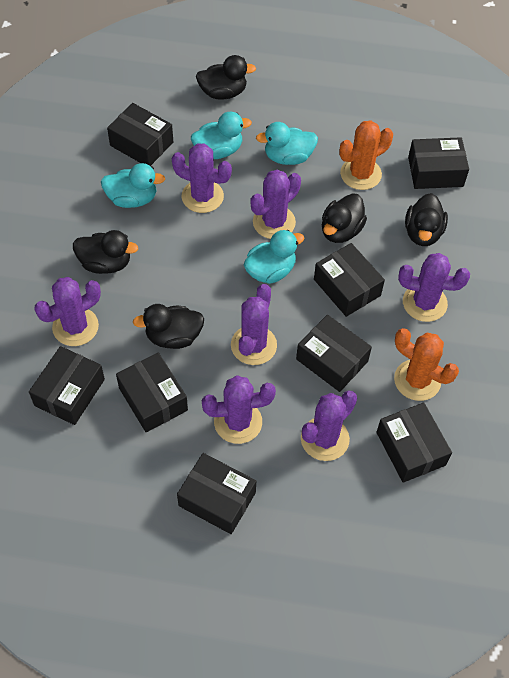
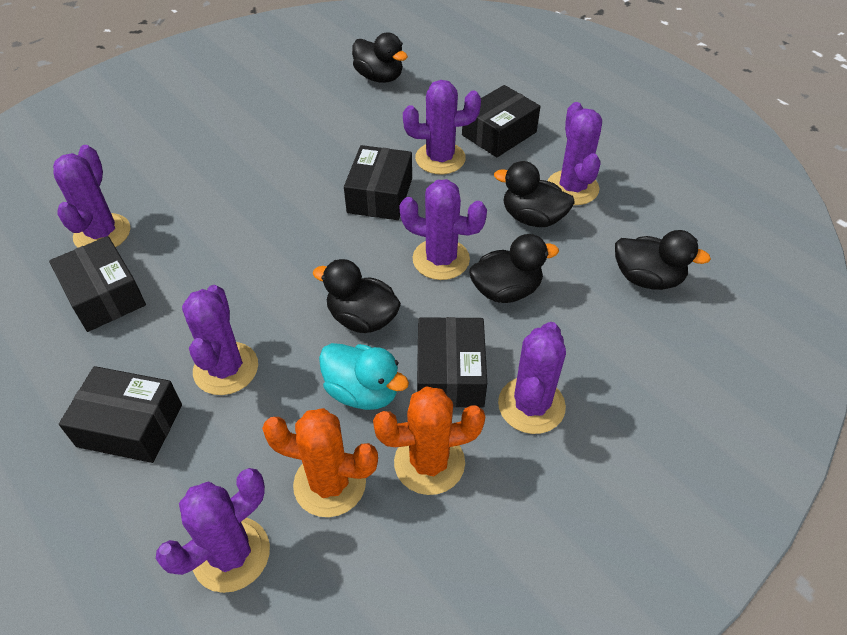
black box: 8 -> 5
turquoise duck: 4 -> 1

